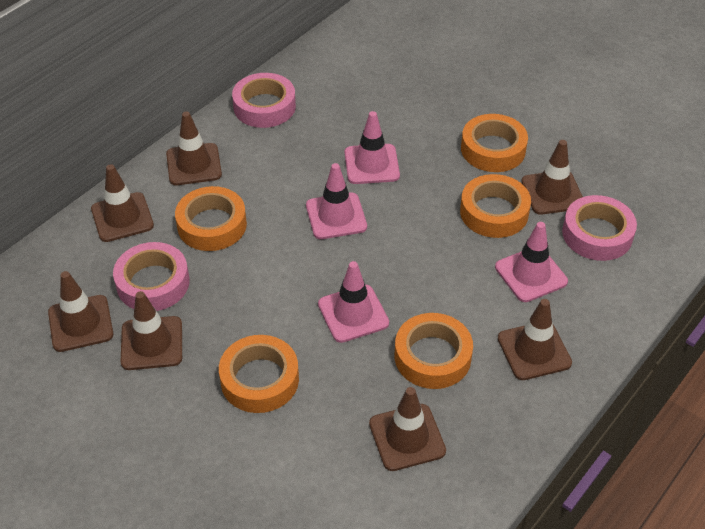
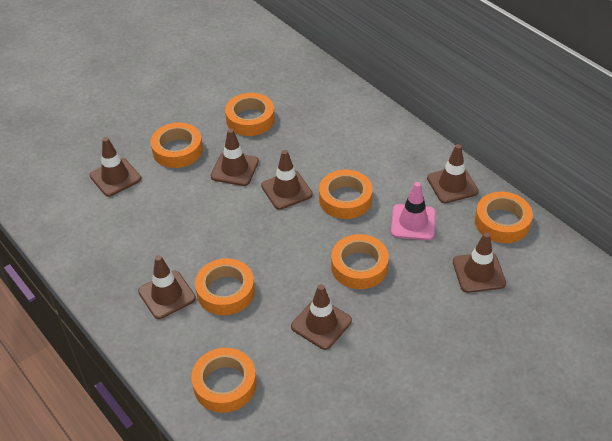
orange tape: 5 -> 7
pink tape: 3 -> 0
pink traffic cone: 4 -> 1

